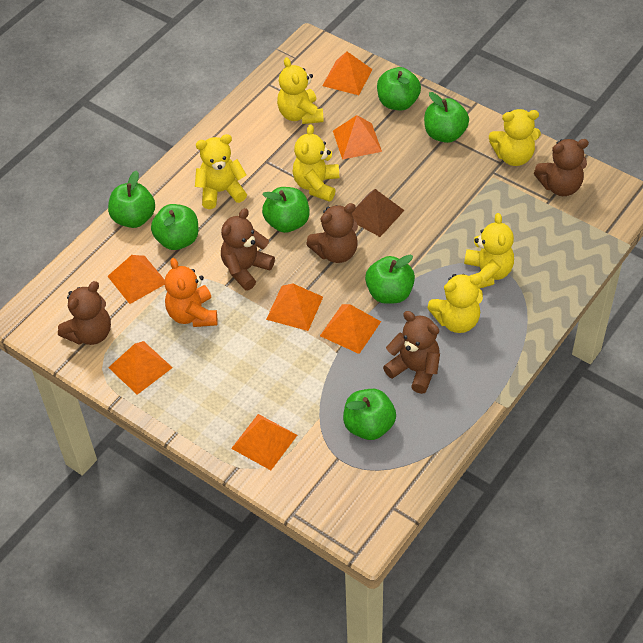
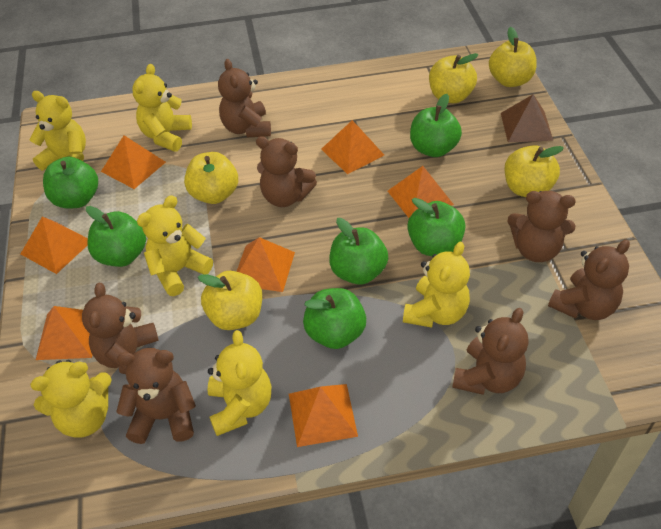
brown teddy bear: 5 -> 7
green apple: 7 -> 6
orange teddy bear: 1 -> 0
yellow apple: 0 -> 5

